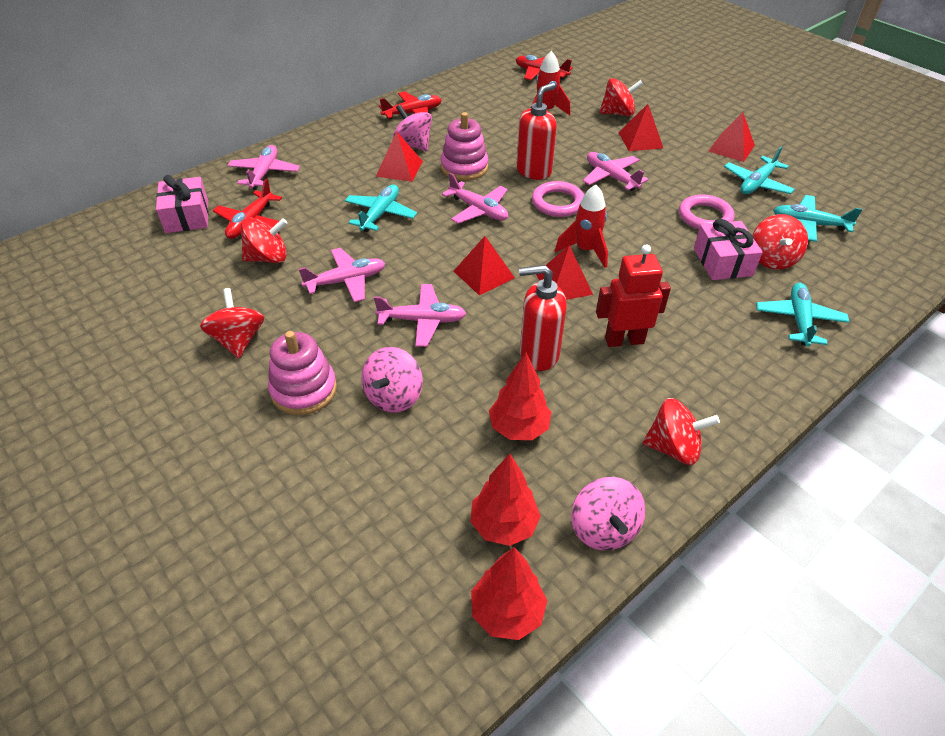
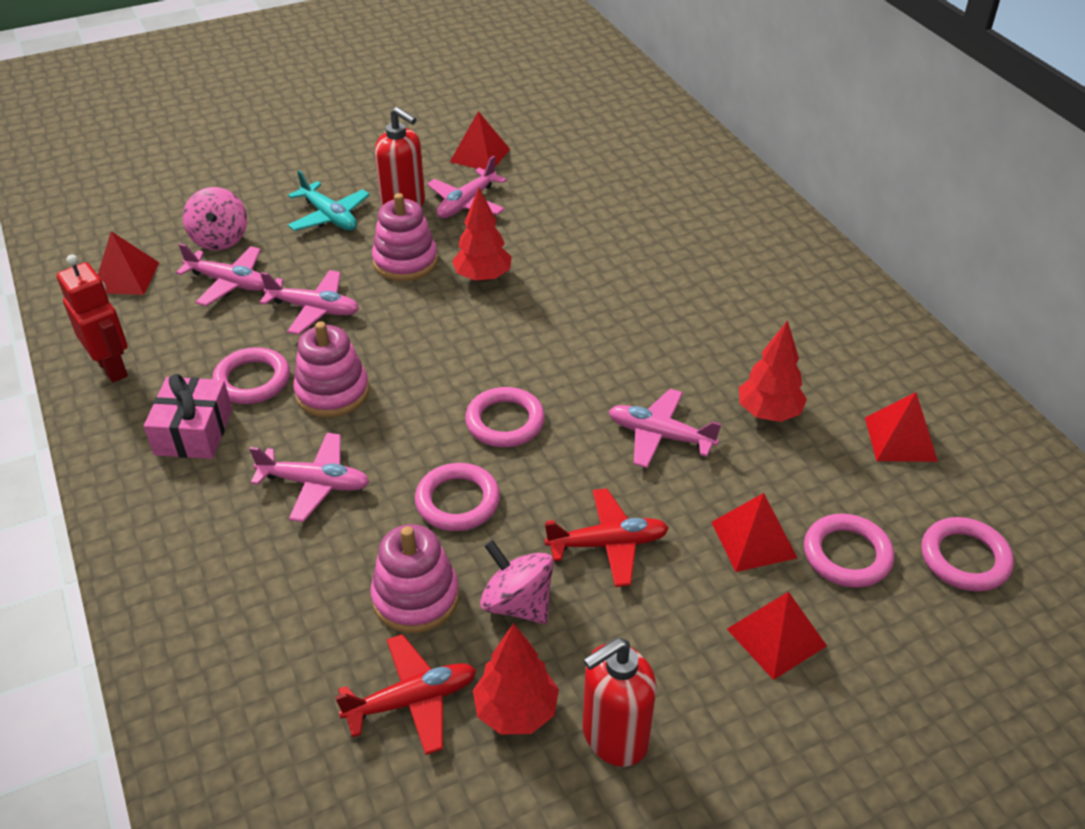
pink gift: 2 -> 1
pink ring: 2 -> 5
pink spinning top: 3 -> 2
pink stacking toy: 2 -> 3
red plane: 3 -> 2
red rocket: 2 -> 0
red spinning top: 5 -> 0
turquoise plane: 4 -> 1

